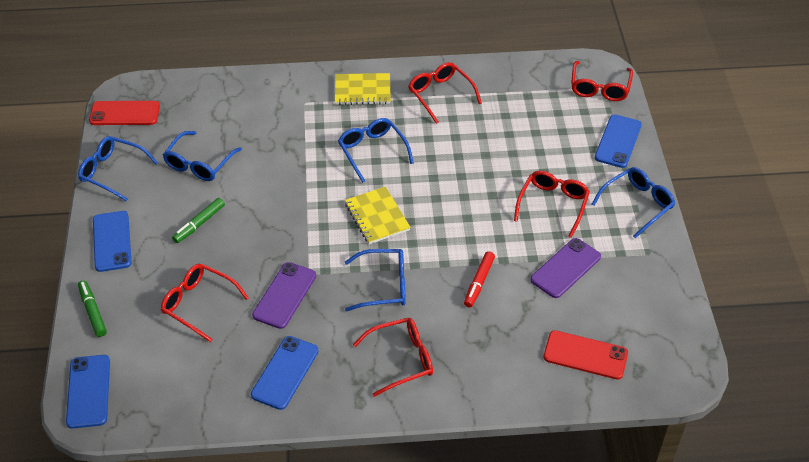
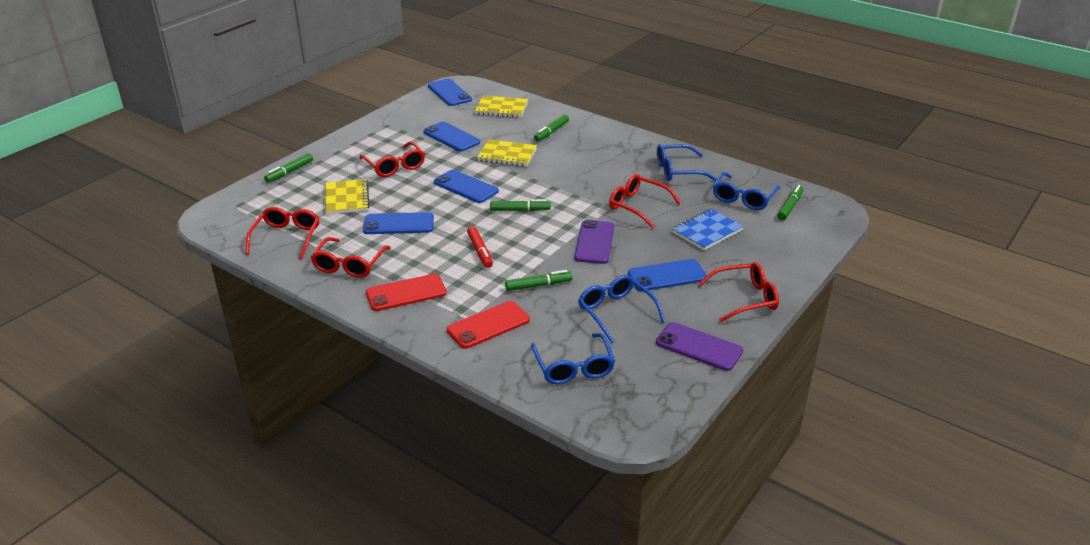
blue glasses: 5 -> 4
blue notebook: 0 -> 1
blue phone: 4 -> 5
green marker: 2 -> 5
yellow notebook: 2 -> 3

